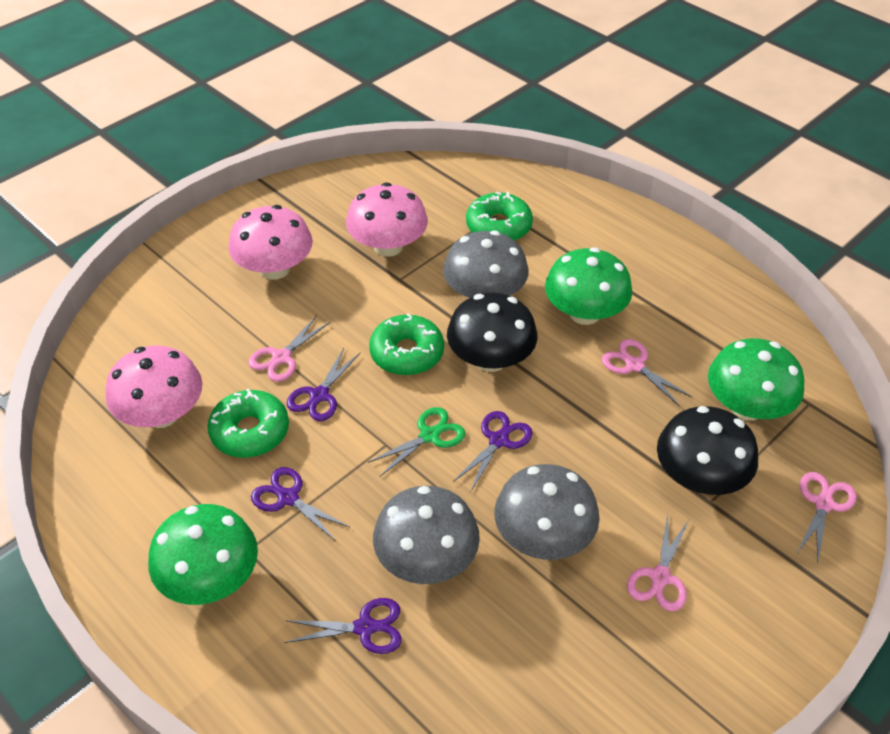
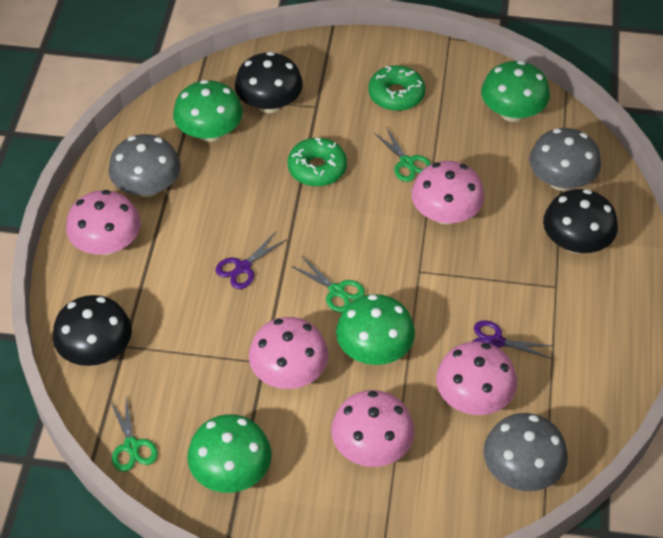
black mushroom: 2 -> 3
green donut: 3 -> 2
green mushroom: 3 -> 4
green scissors: 1 -> 3
pink mushroom: 3 -> 5
pink scissors: 4 -> 0
purple scissors: 4 -> 2

